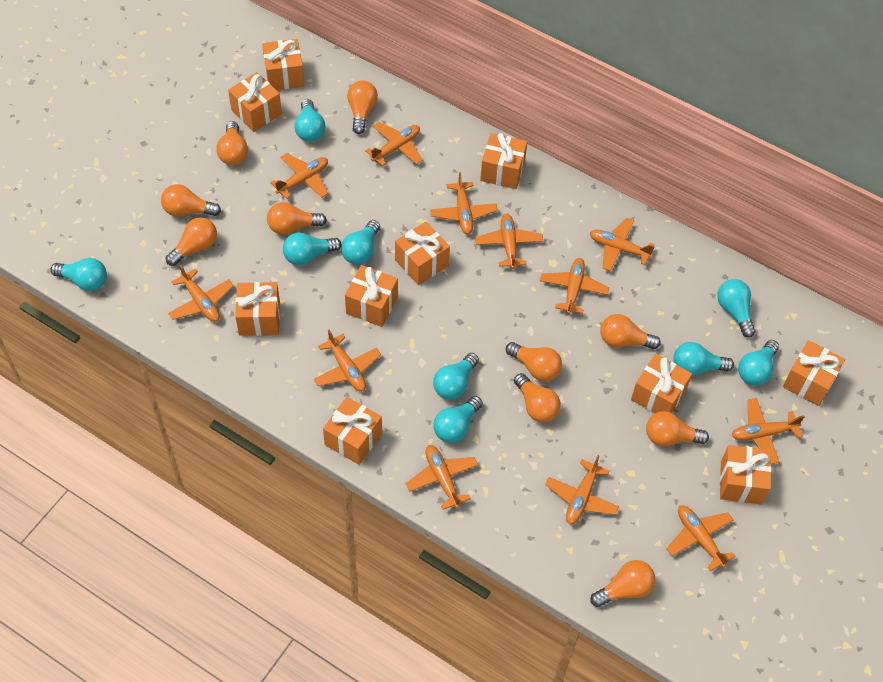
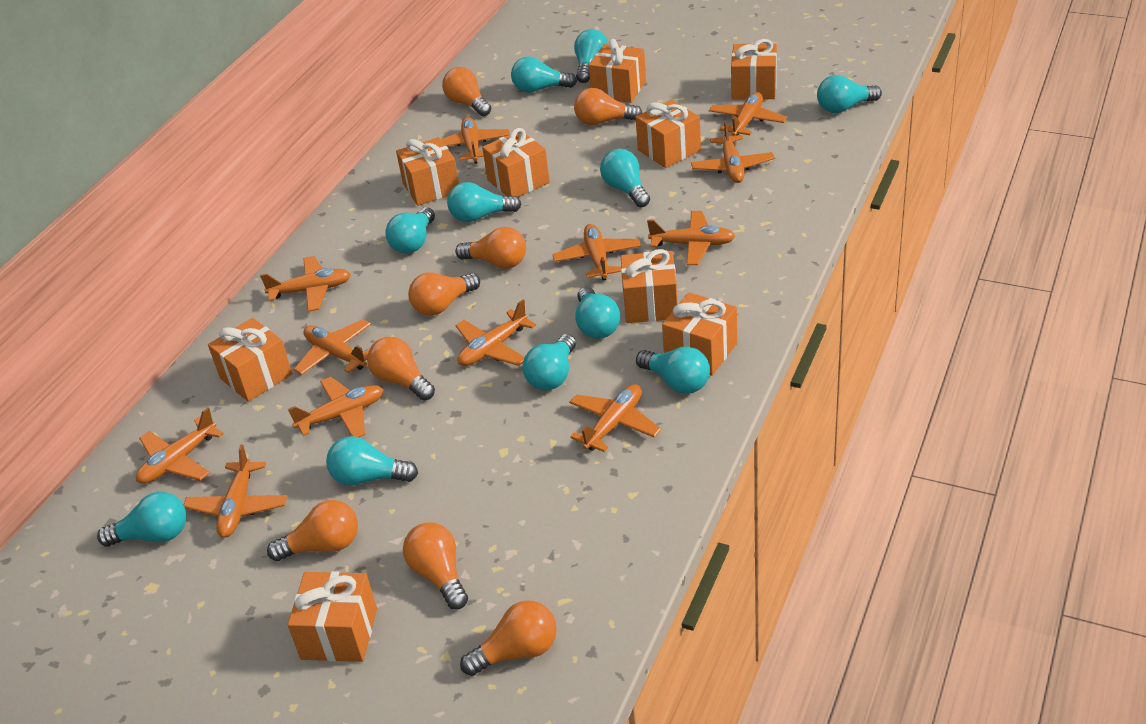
orange gift: 10 -> 9
orange light bulb: 10 -> 8
turquoise light bulb: 9 -> 11

